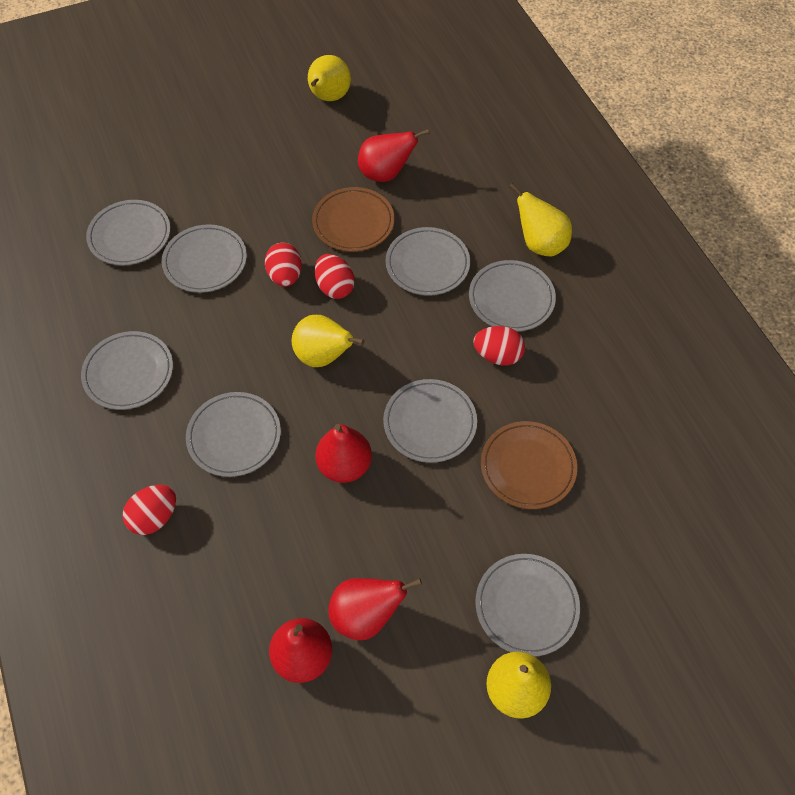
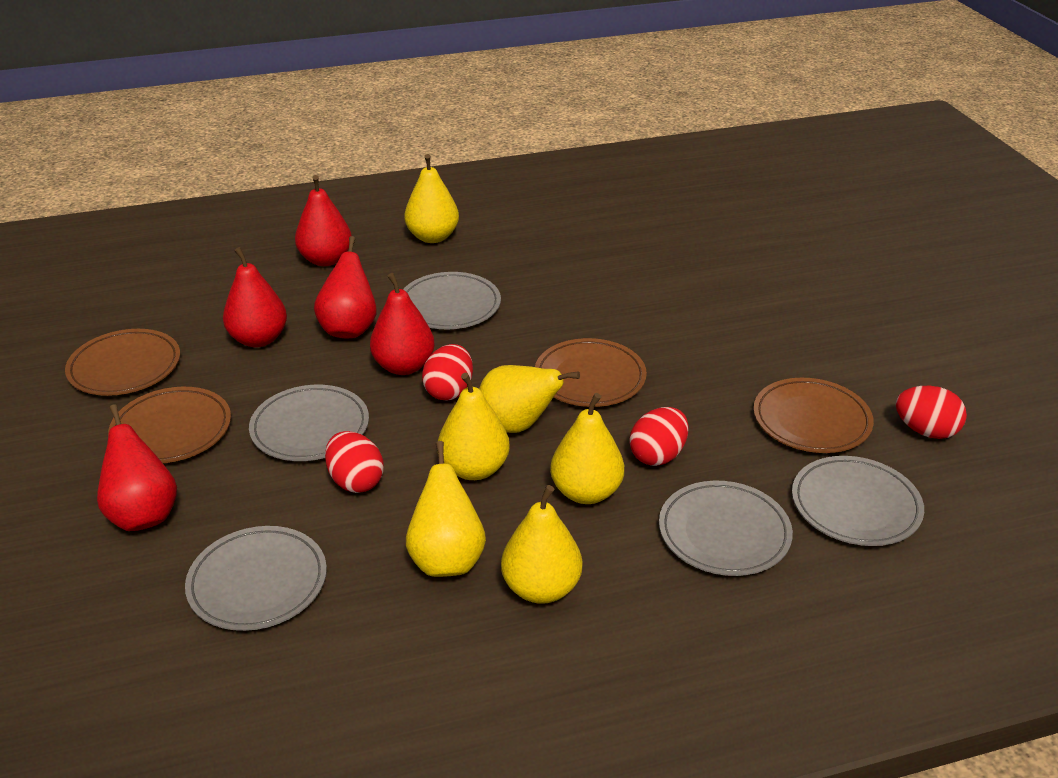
brown plate: 2 -> 4
grey plate: 8 -> 5
red pear: 4 -> 5
yellow pear: 4 -> 6

